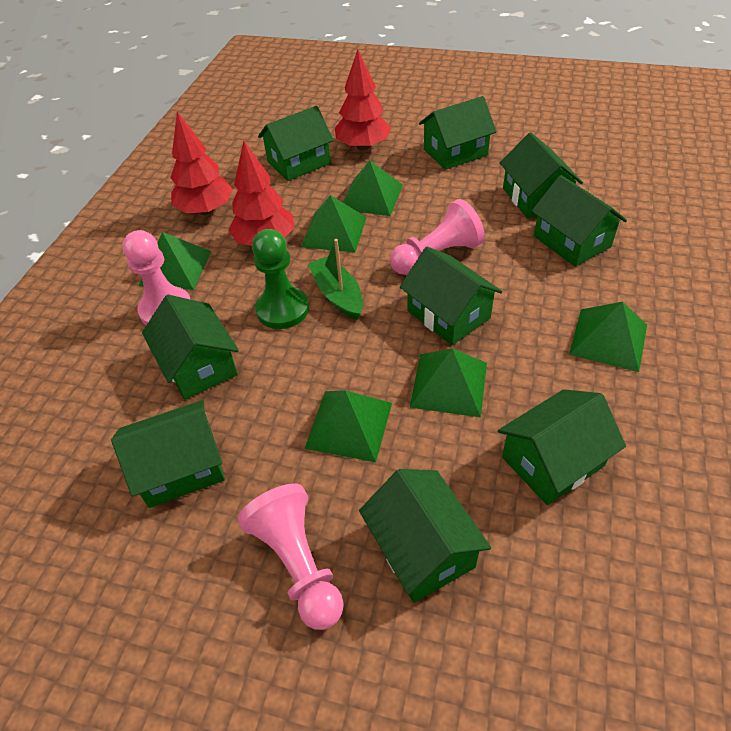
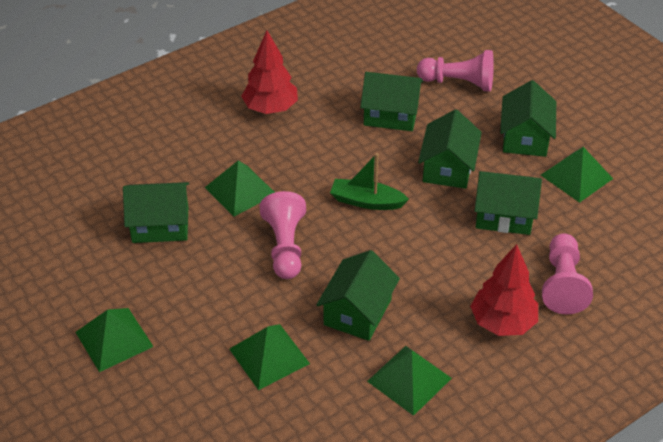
green house: 9 -> 6
green pawn: 1 -> 0
green pyramid: 6 -> 5
red tree: 3 -> 2

